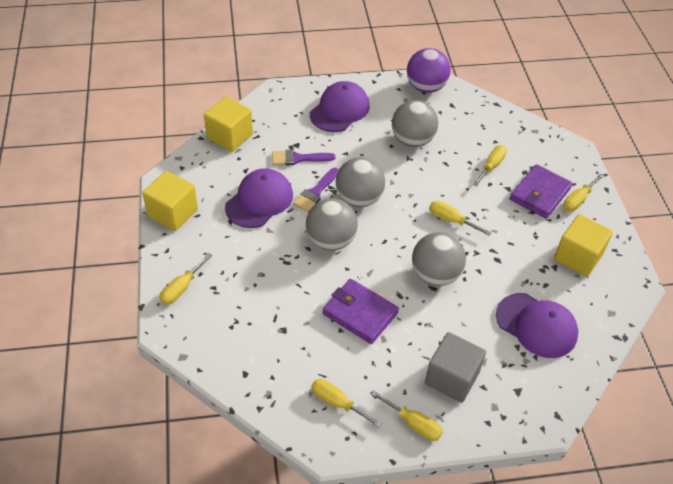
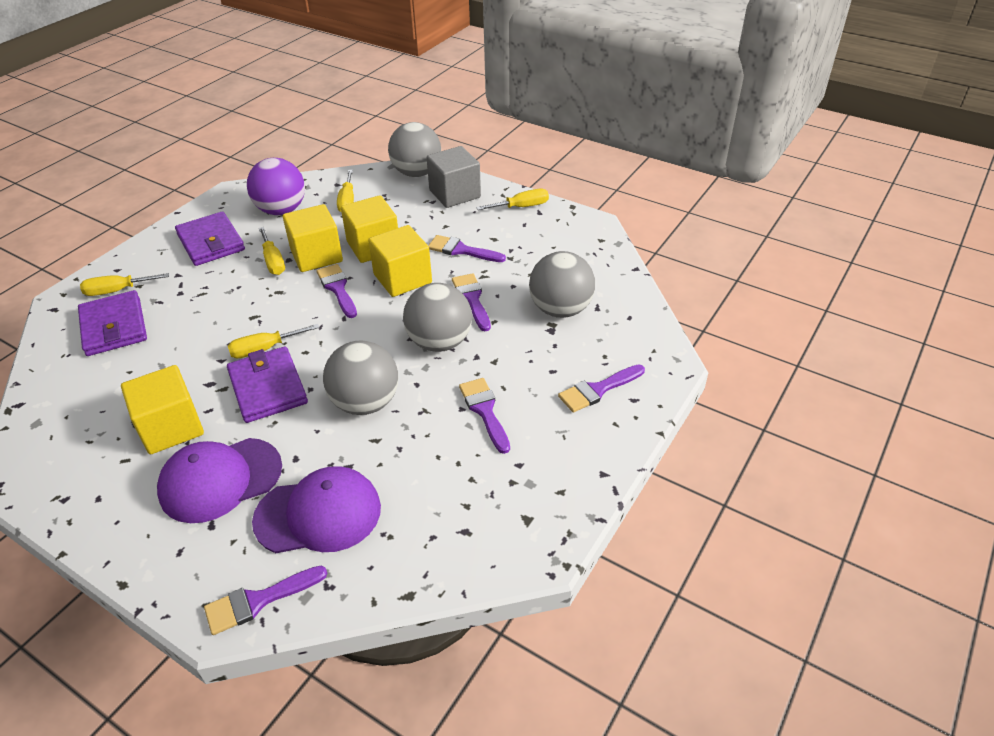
purple brush: 2 -> 6
purple cap: 3 -> 2
purple wallet: 2 -> 3
yellow cube: 3 -> 4
yellow screwdriver: 6 -> 5

